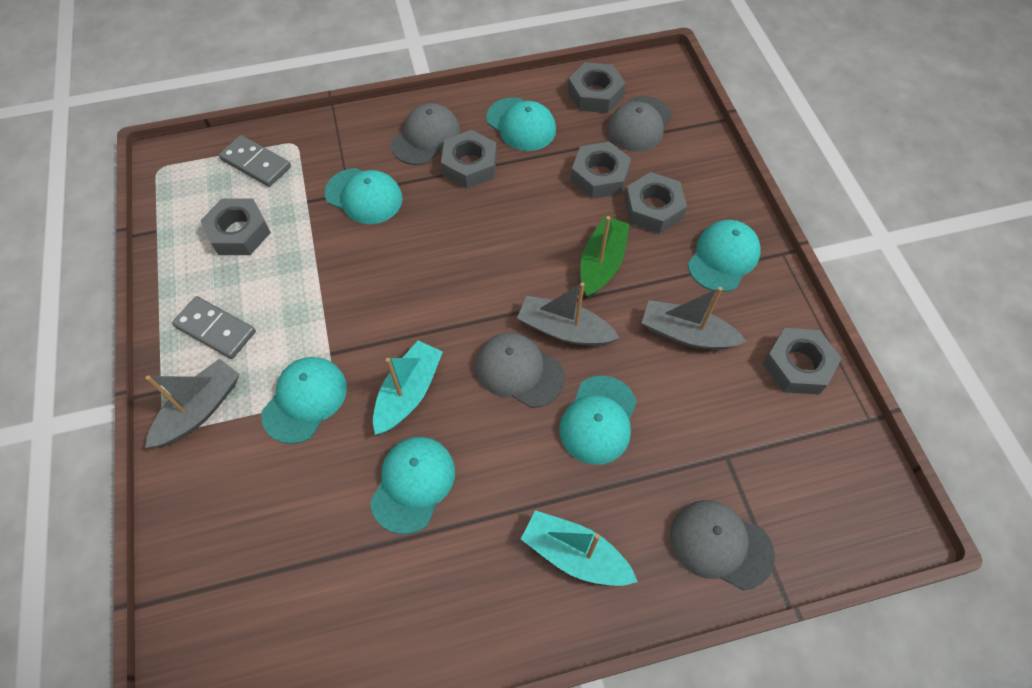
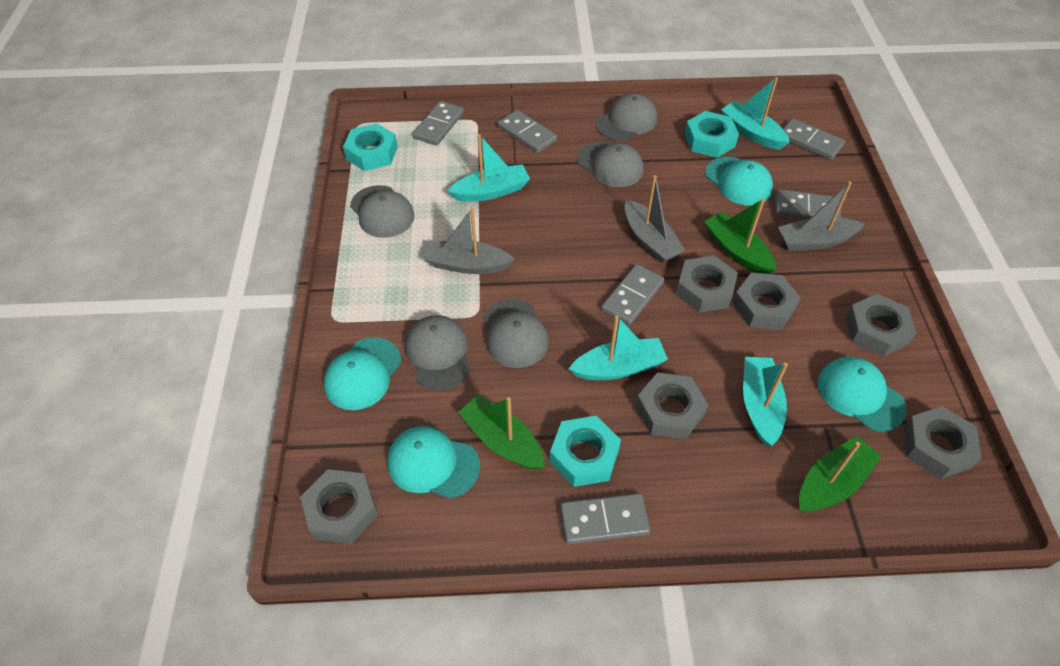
green boat: 1 -> 3
grey cap: 4 -> 5
grey domino: 2 -> 6
turquoise boat: 2 -> 4
turquoise cap: 6 -> 4
turquoise nut: 0 -> 3

